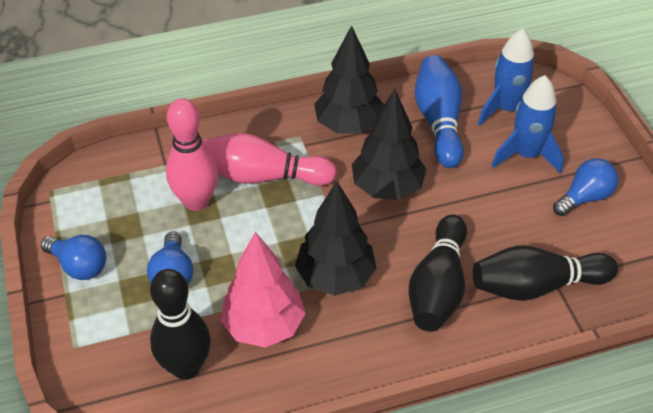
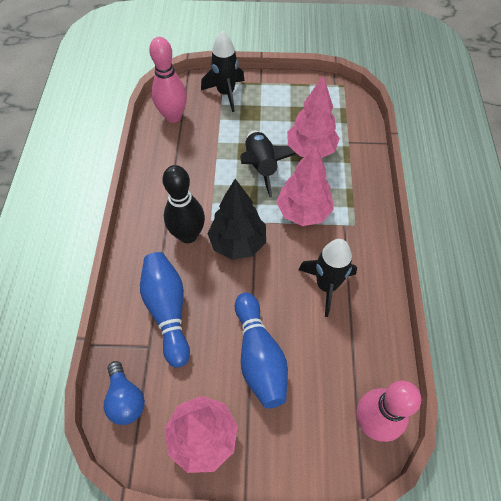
black bowling pin: 3 -> 1
black rocket: 0 -> 3
black tree: 3 -> 1
blue bowling pin: 1 -> 2
blue light bulb: 3 -> 1
blue rocket: 2 -> 0
pink tree: 1 -> 3

